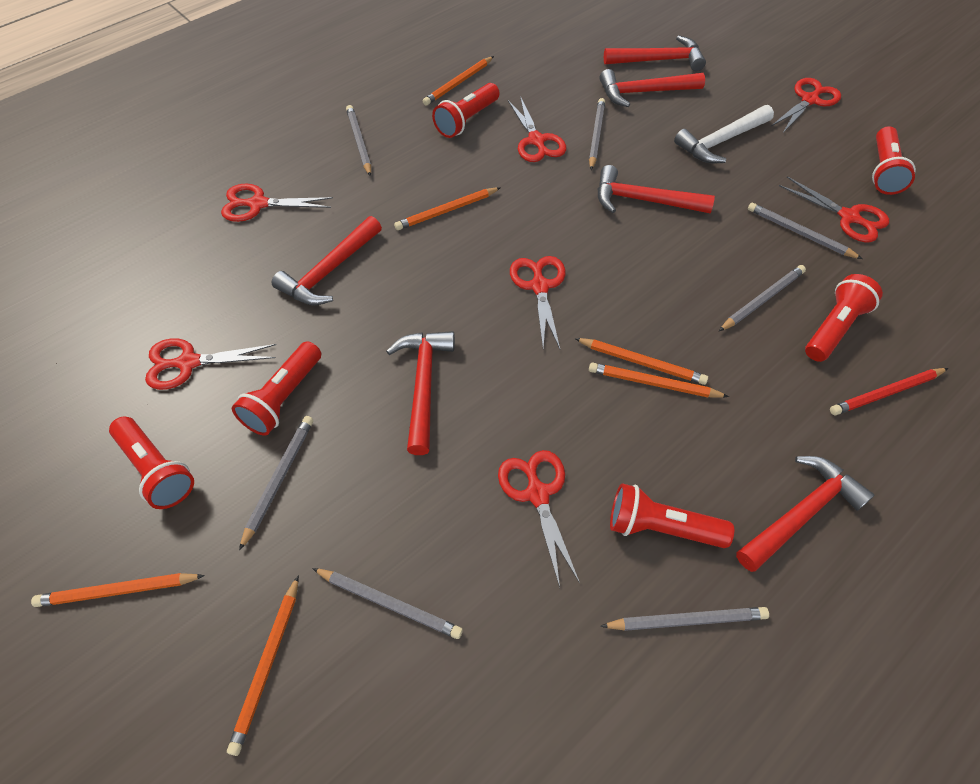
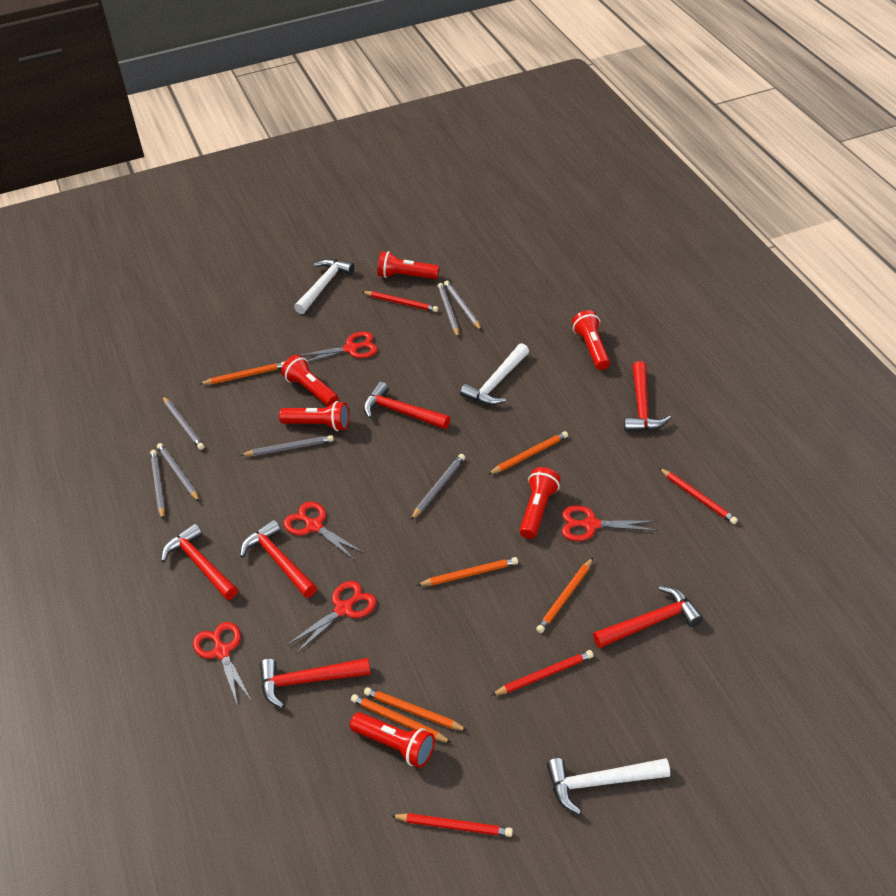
red pencil: 1 -> 4
red scissors: 7 -> 5
white hammer: 1 -> 3

